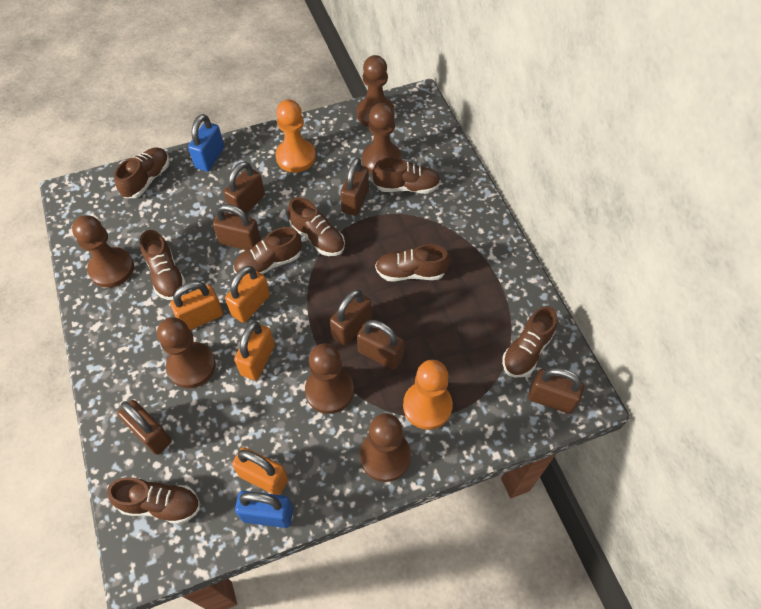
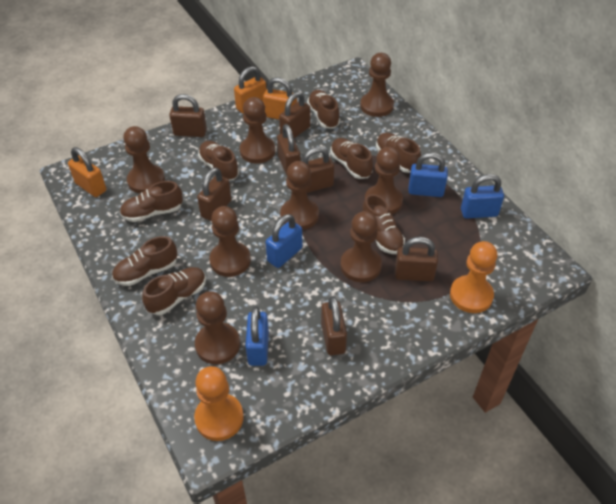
blue padlock: 2 -> 4
brown pawn: 6 -> 8
orange padlock: 4 -> 3

